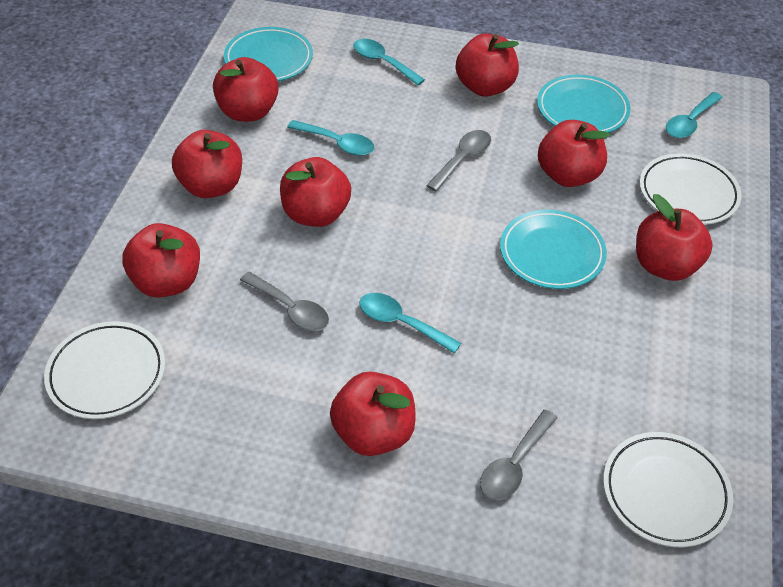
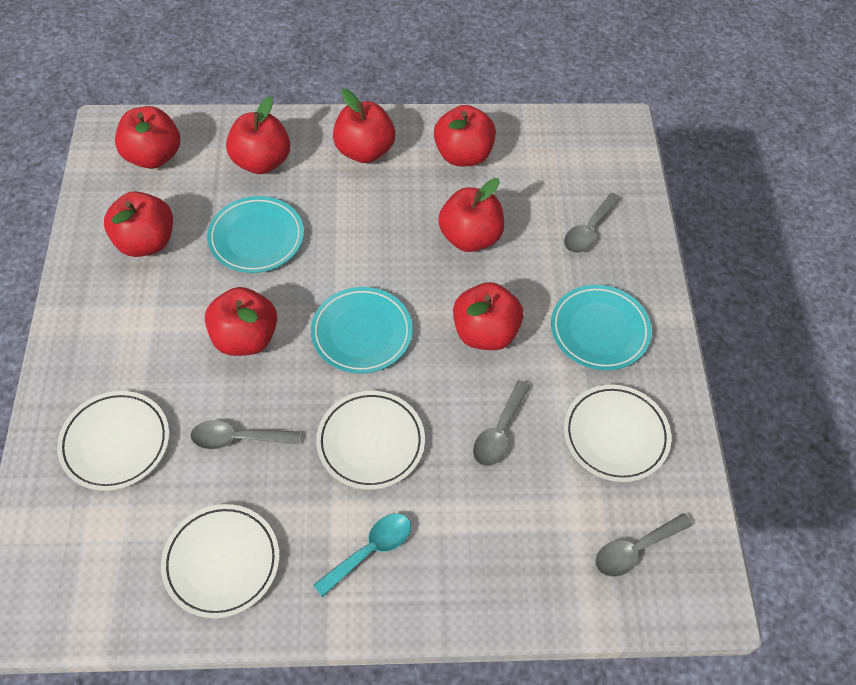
grey spoon: 3 -> 4
turquoise spoon: 4 -> 1
white plate: 3 -> 4

